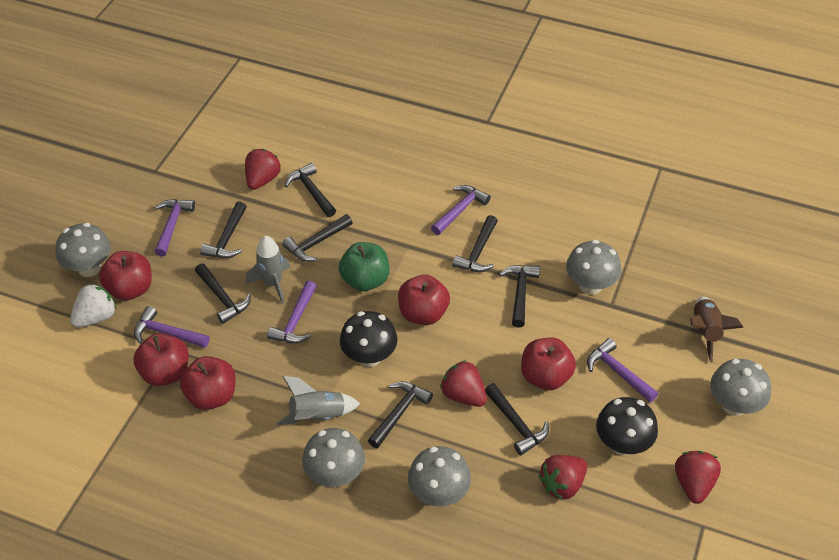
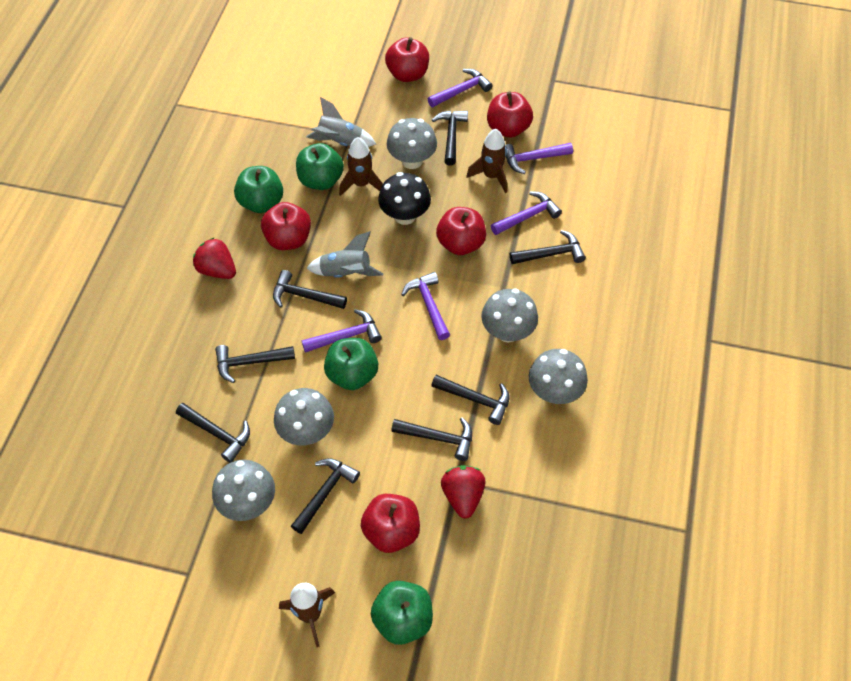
black mushroom: 2 -> 1
brown rocket: 1 -> 3
green apple: 1 -> 4
red strawberry: 4 -> 2
white strawberry: 1 -> 0

